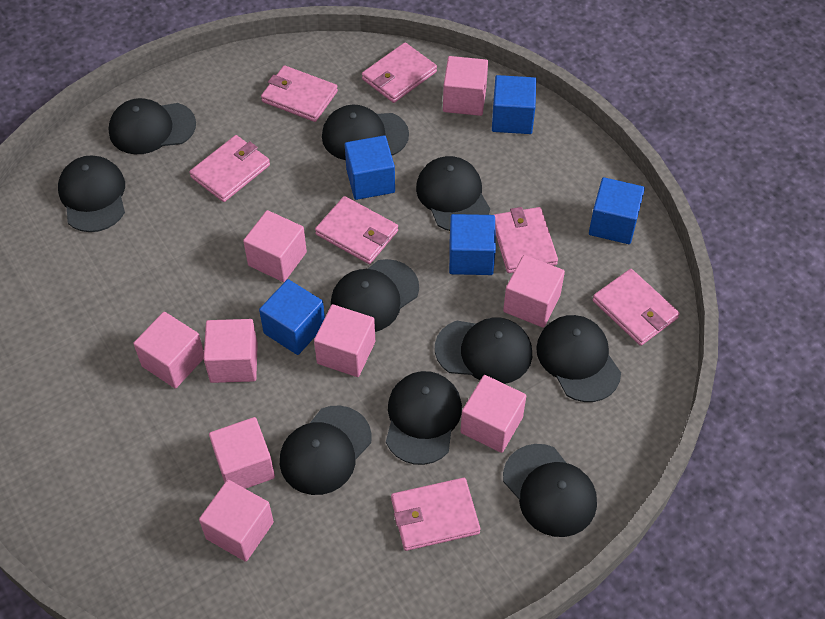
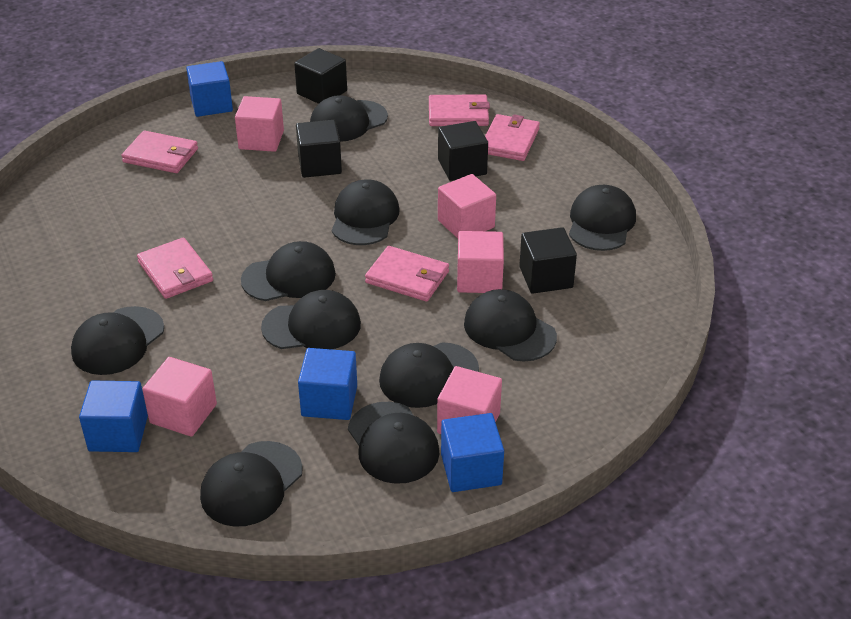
black cube: 0 -> 4
blue cube: 5 -> 4
pink cube: 9 -> 5
pink wallet: 7 -> 5

